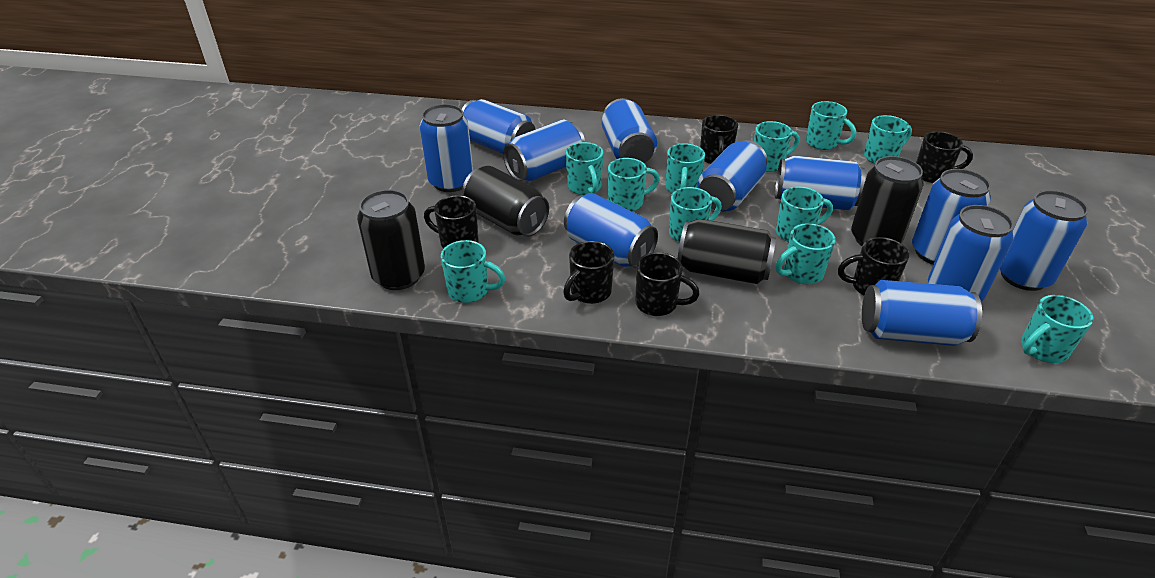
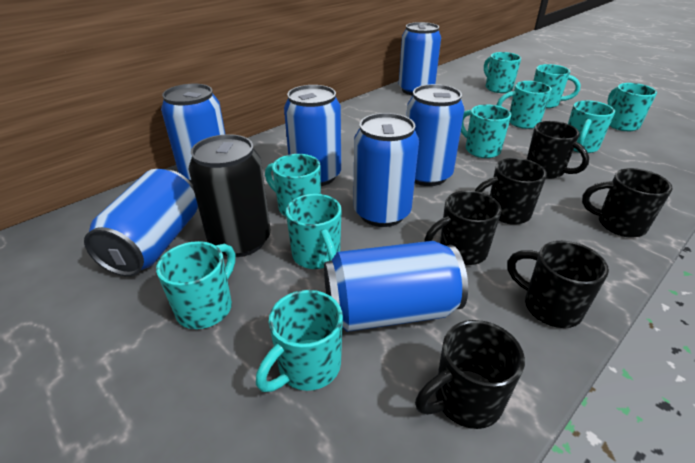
black can: 4 -> 1
blue can: 11 -> 7
turquoise mug: 11 -> 10

